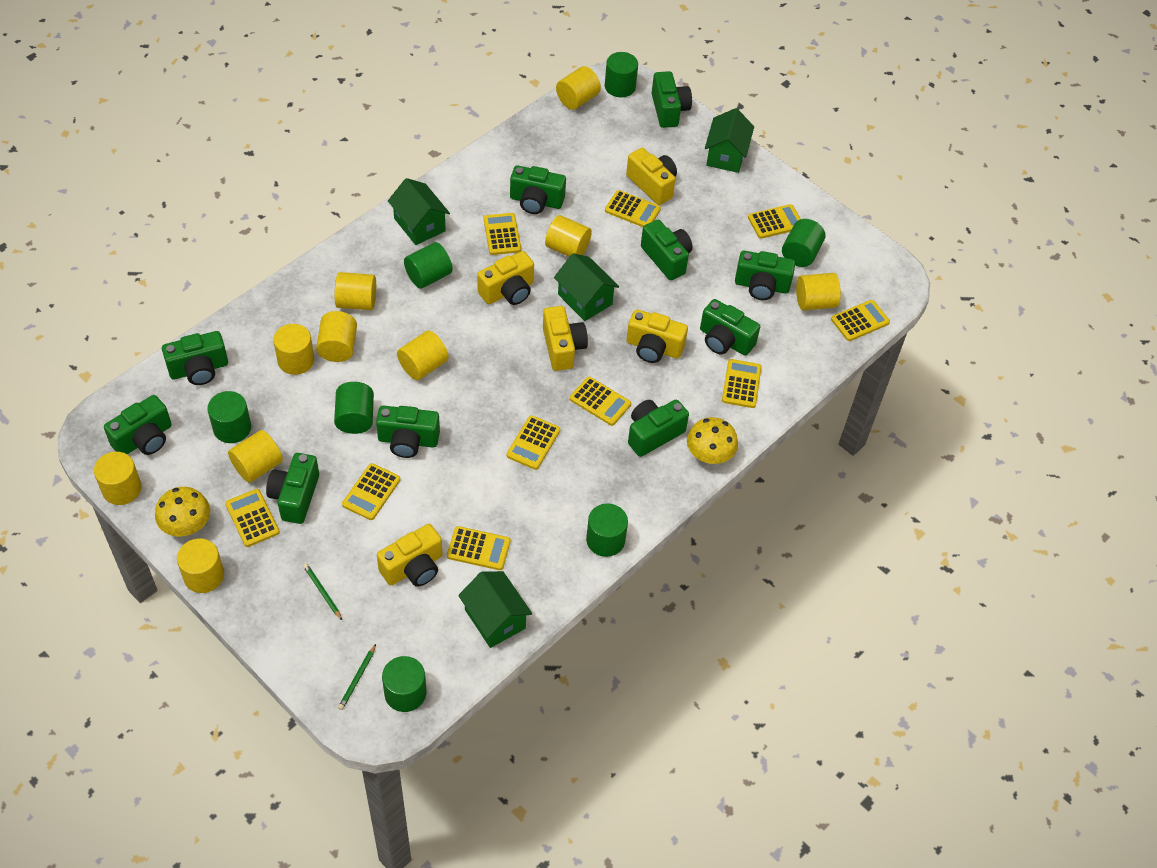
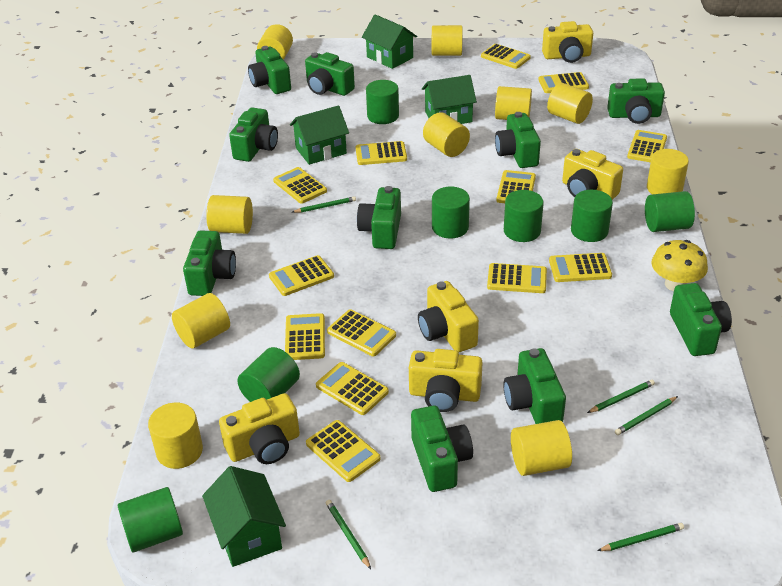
green pencil: 2 -> 5
yellow calculator: 10 -> 13
yellow mushroom: 2 -> 1

